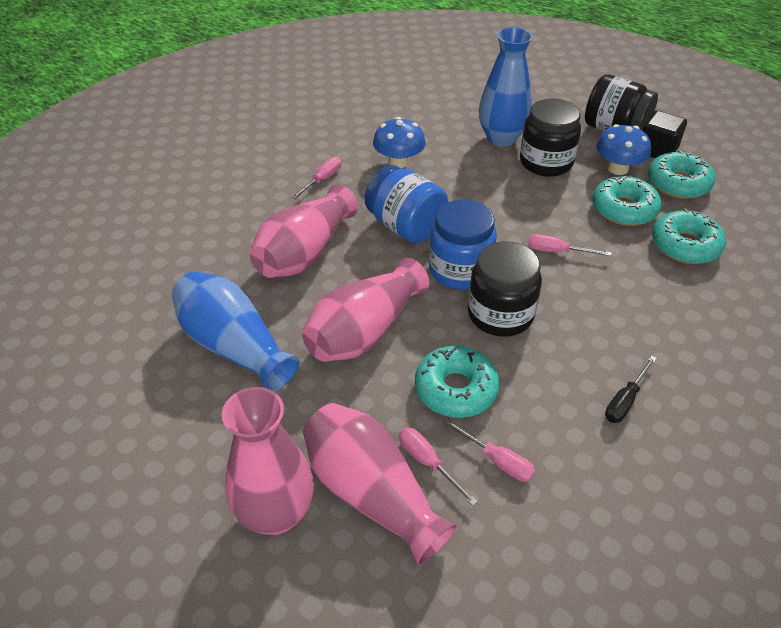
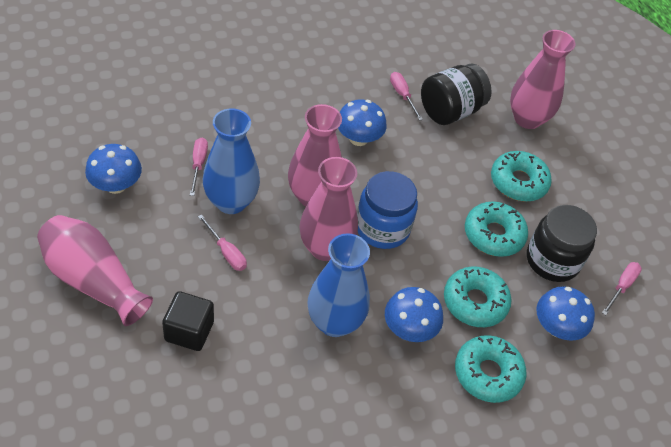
black jar: 3 -> 2
black screwdriver: 1 -> 0
blue jar: 2 -> 1
blue mushroom: 2 -> 4

